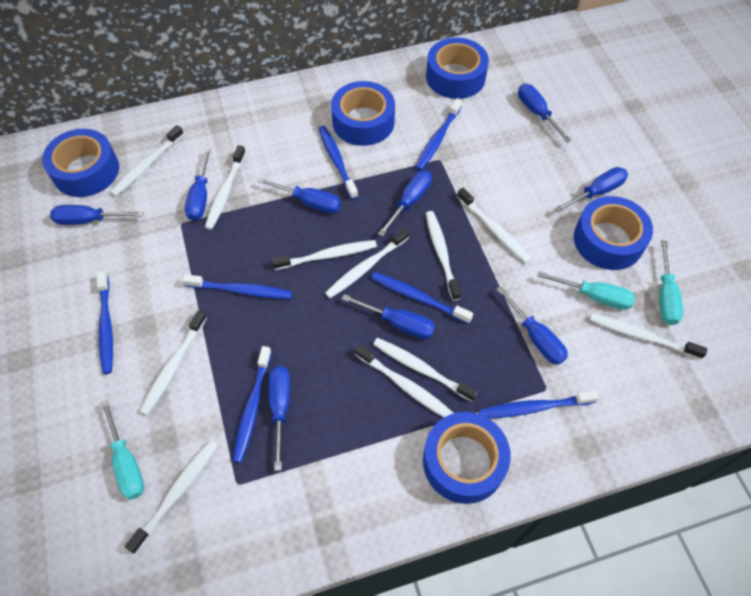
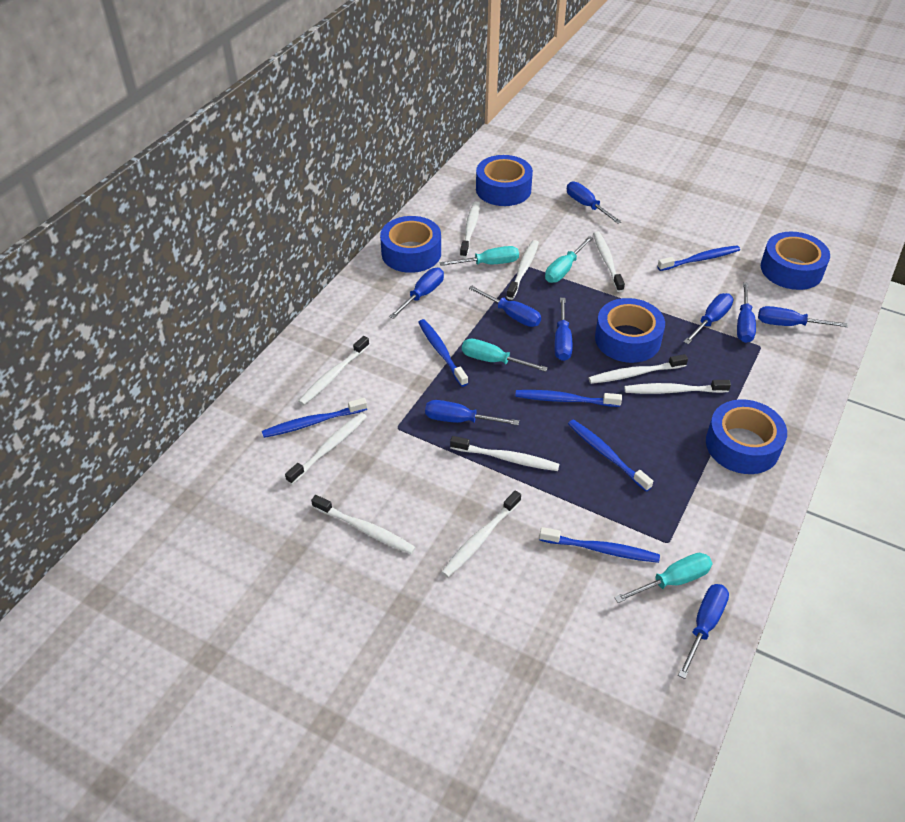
blue toothbrush: 7 -> 6
turquoise screwdriver: 3 -> 4
white toothbrush: 11 -> 10

